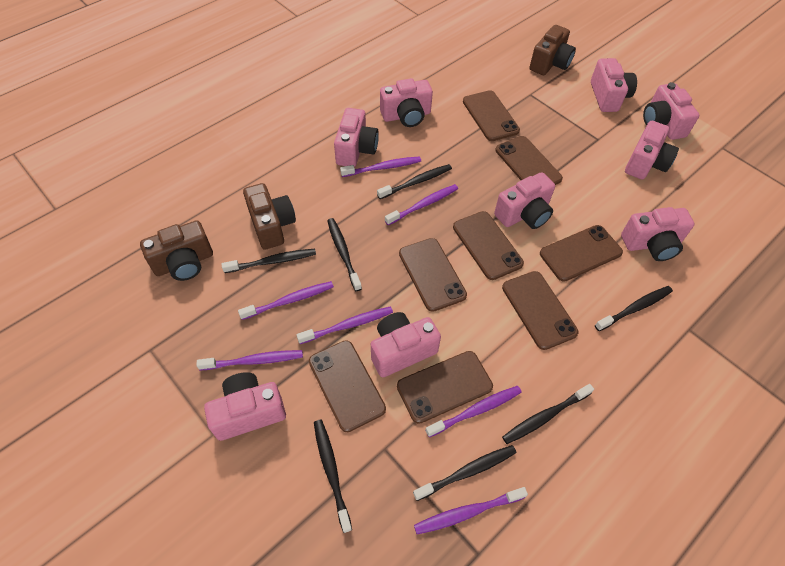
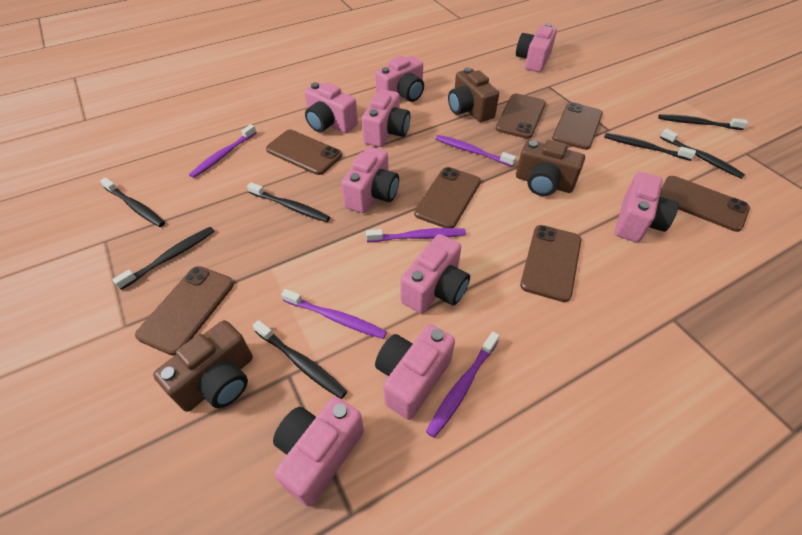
brown phone: 8 -> 7
purple toothbrush: 7 -> 5

